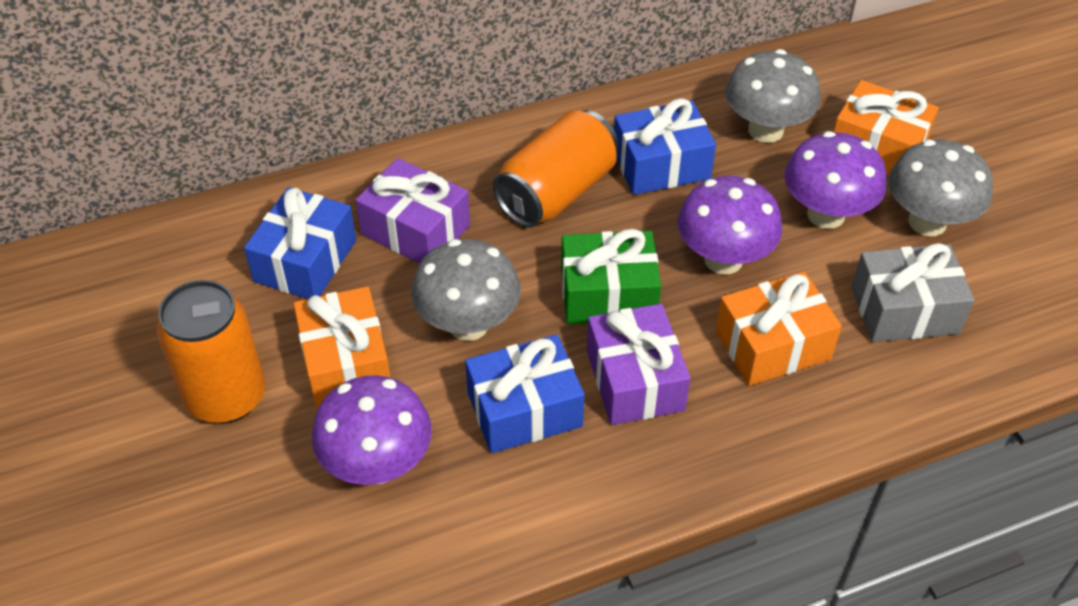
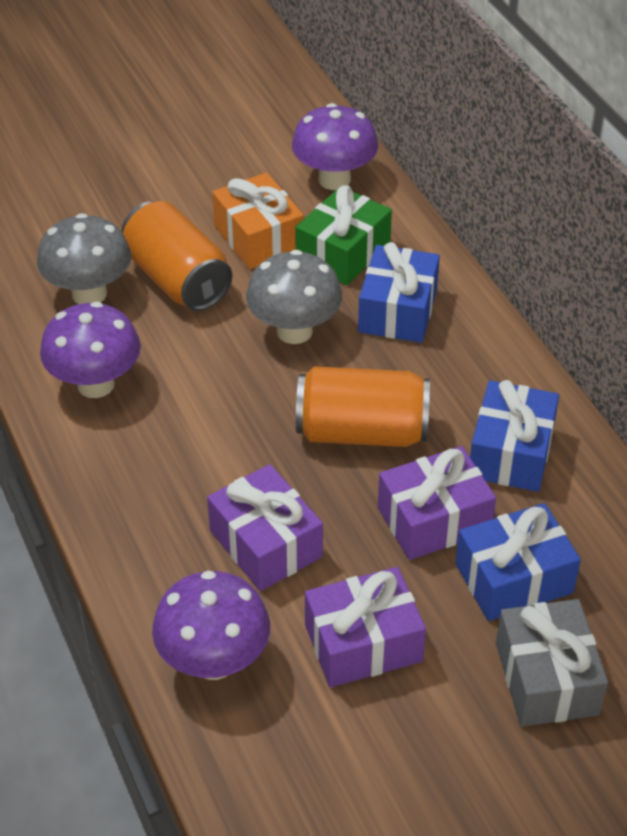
grey mushroom: 3 -> 2
orange gift: 3 -> 1
purple gift: 2 -> 3

